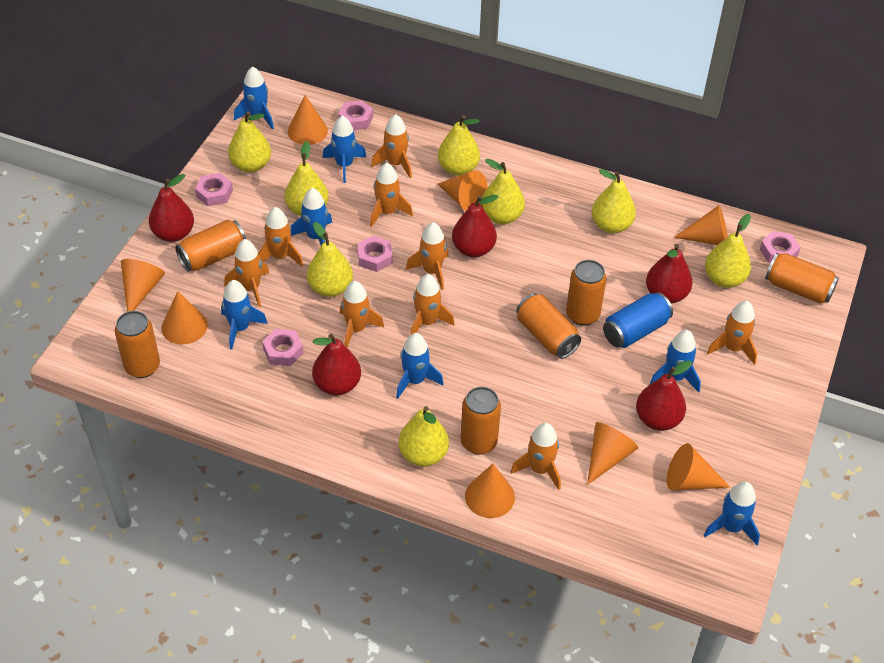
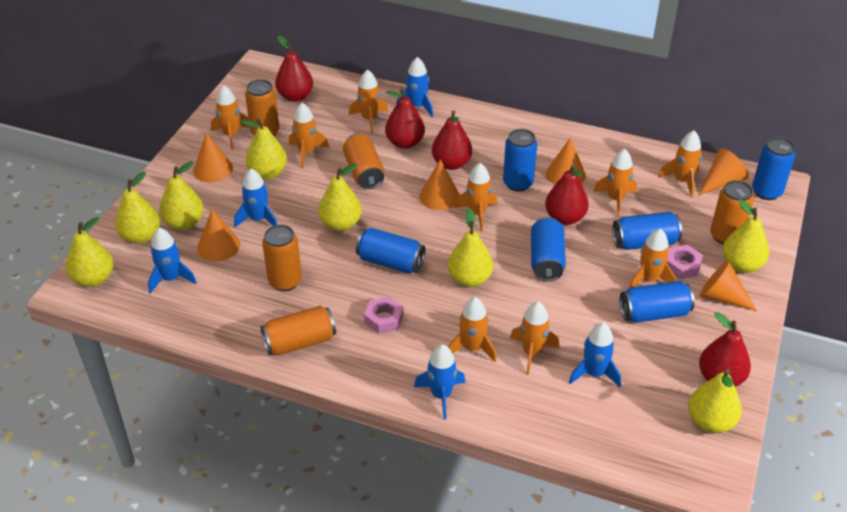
blue can: 1 -> 6
blue rocket: 7 -> 5
orange can: 6 -> 5
orange cone: 8 -> 6
pink nut: 5 -> 2

